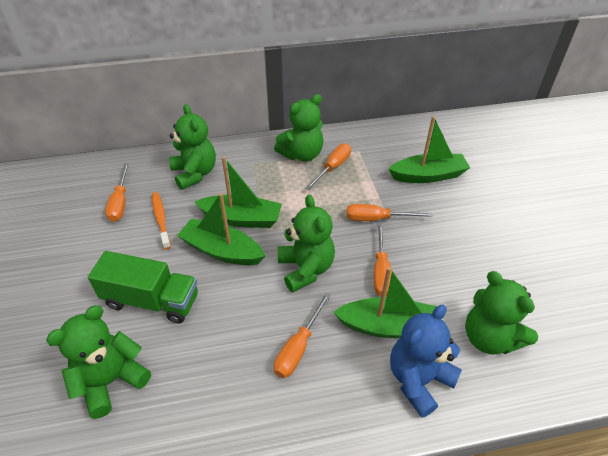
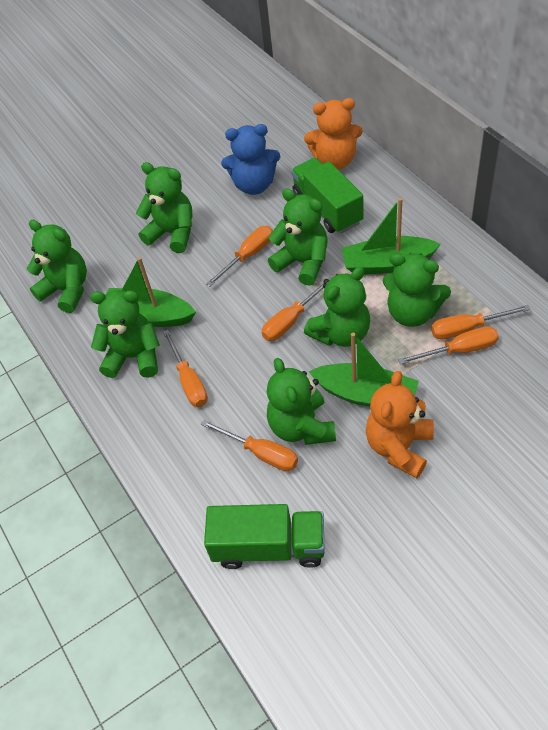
green boat: 4 -> 3
green teddy bear: 5 -> 7
green truck: 1 -> 2
orange screwdriver: 5 -> 6
orange teddy bear: 0 -> 2
orange toothbrush: 1 -> 0

